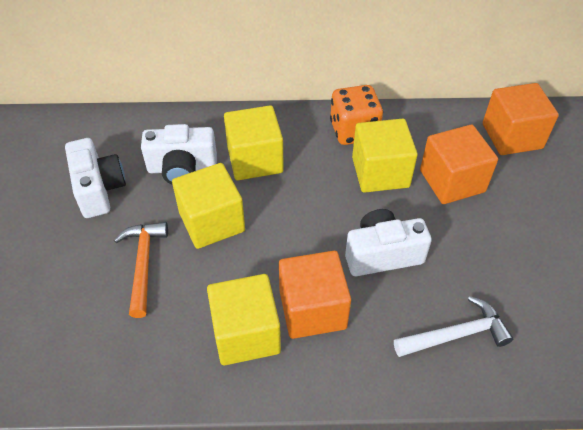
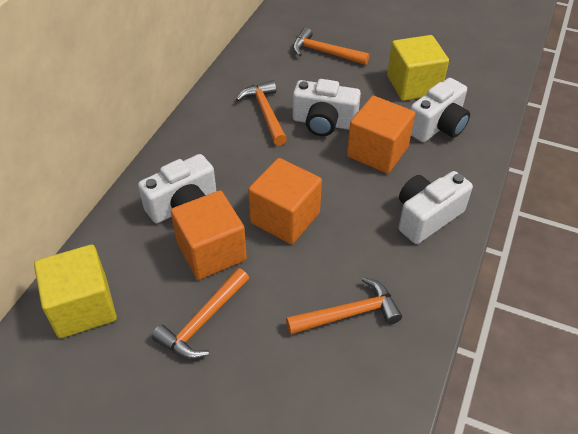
orange dice: 1 -> 0
orange hammer: 1 -> 4
white camera: 3 -> 4
white hammer: 1 -> 0
yellow cube: 4 -> 2

